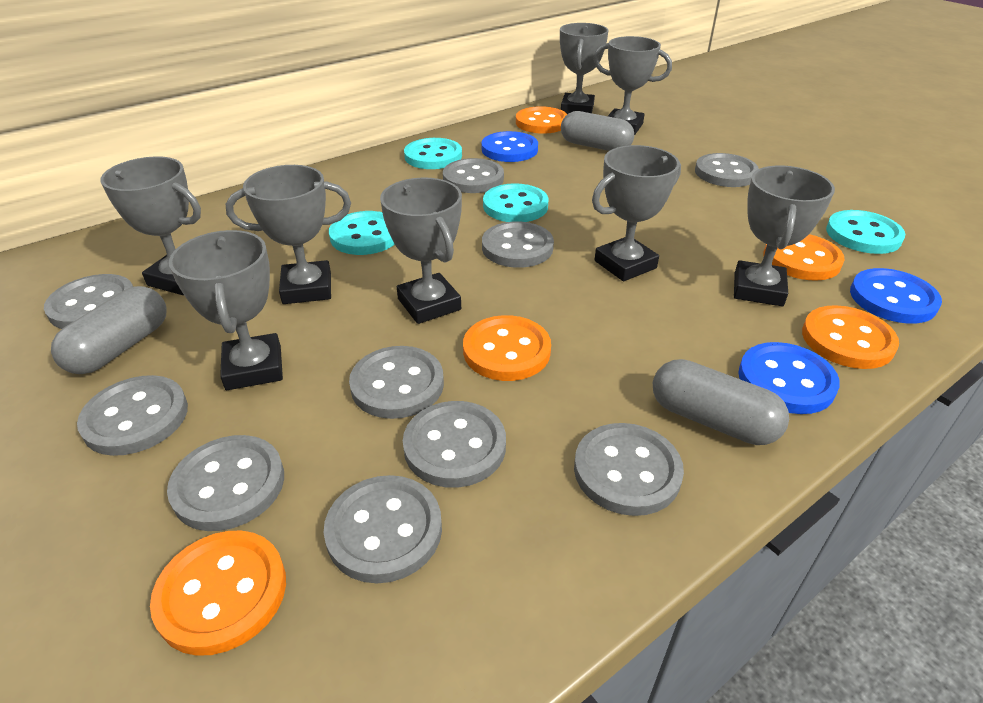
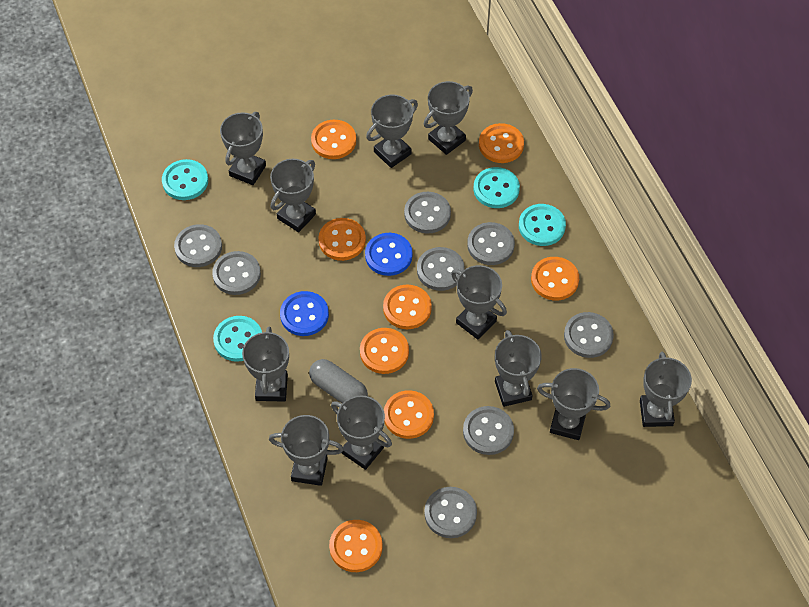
blue button: 3 -> 2
grey button: 10 -> 8
grey capsule: 3 -> 1
grey trophy: 8 -> 11
orange button: 5 -> 8

